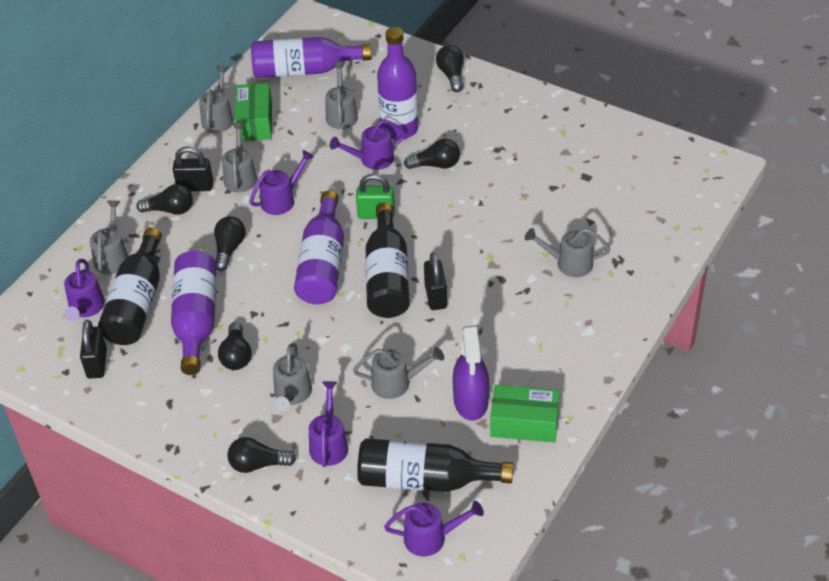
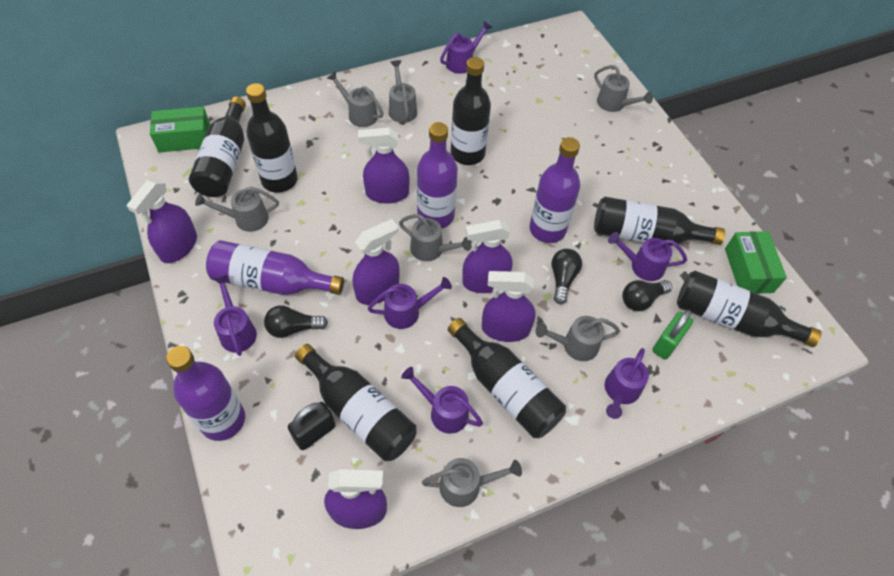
black bottle: 3 -> 7
black light bulb: 6 -> 3
black padlock: 3 -> 1
purple spray bottle: 1 -> 6
purple watering can: 5 -> 6

